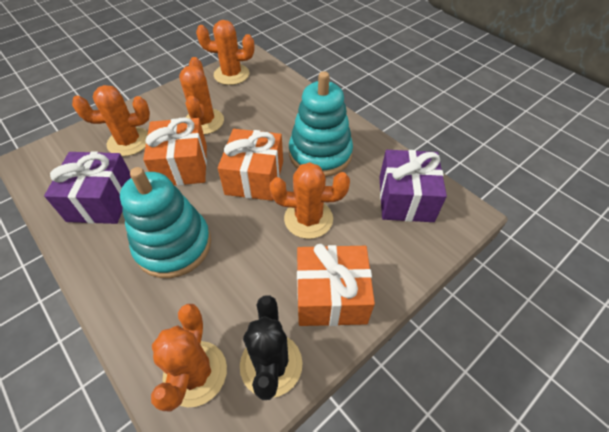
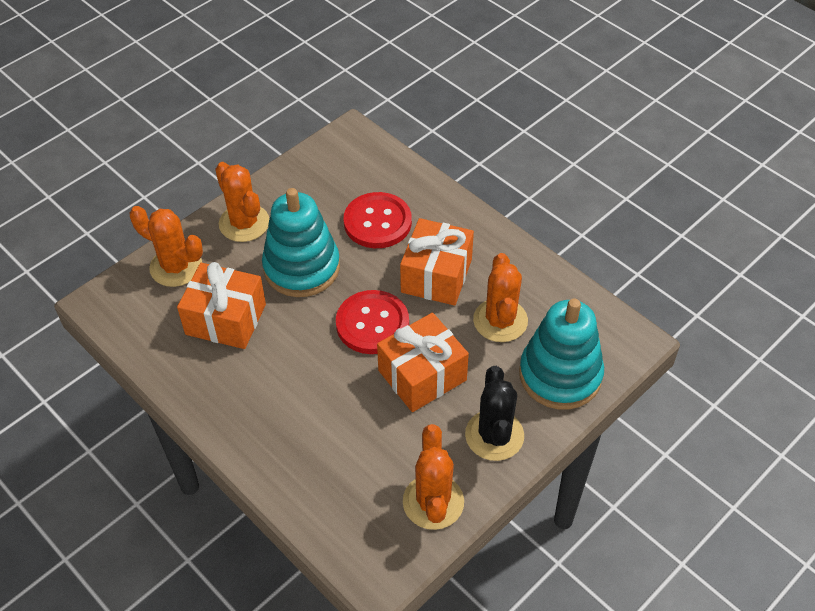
orange cactus: 5 -> 4
purple gift: 2 -> 0
red button: 0 -> 2

